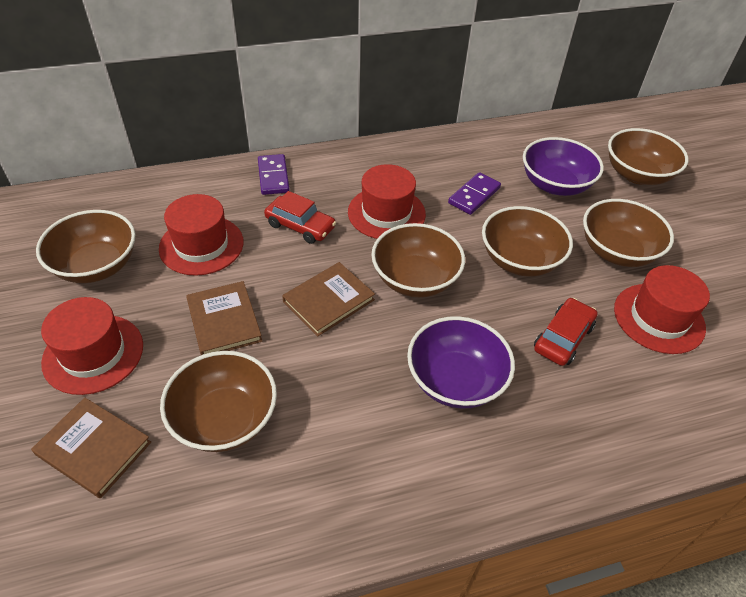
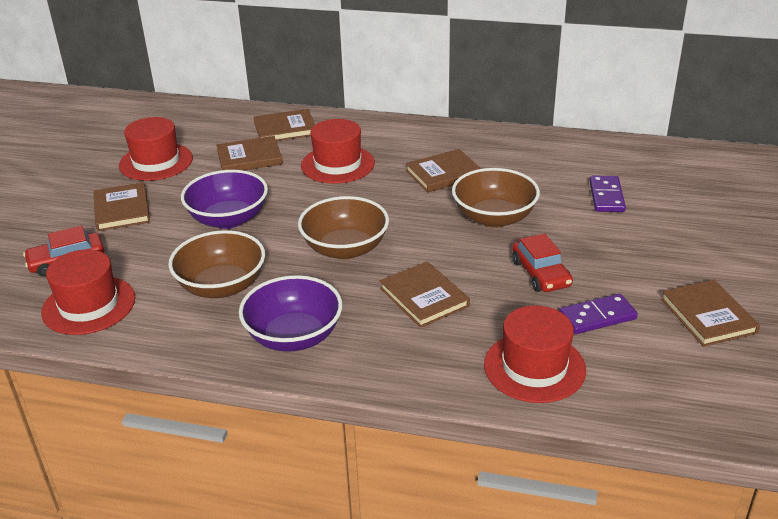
brown book: 3 -> 6
brown bowl: 6 -> 3

